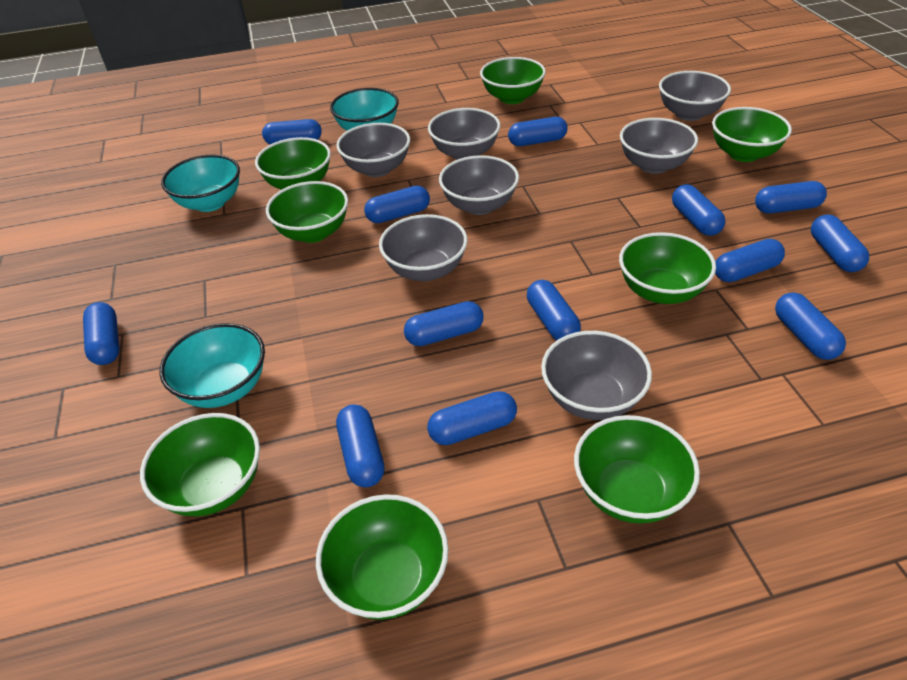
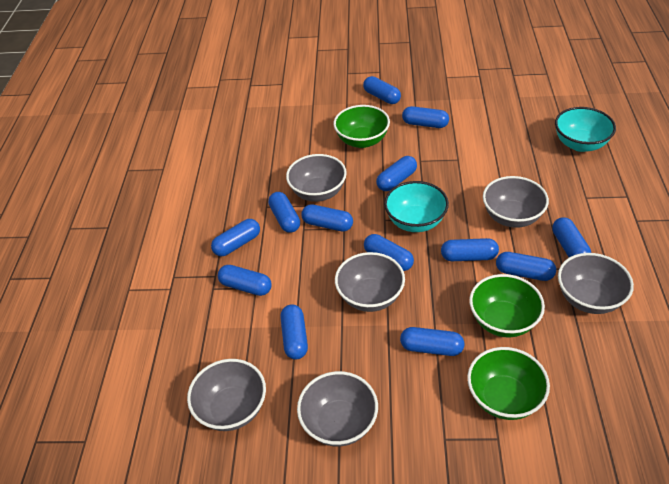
green bowl: 8 -> 3
grey bowl: 7 -> 6
turquoise bowl: 3 -> 2

